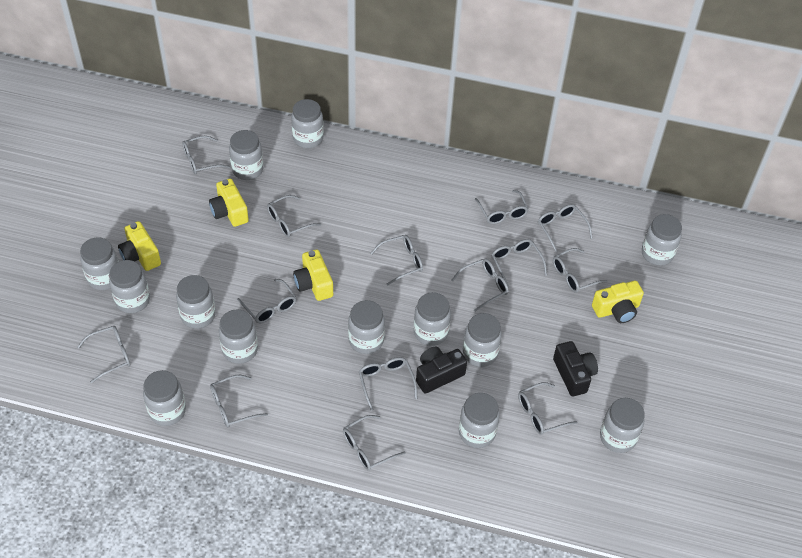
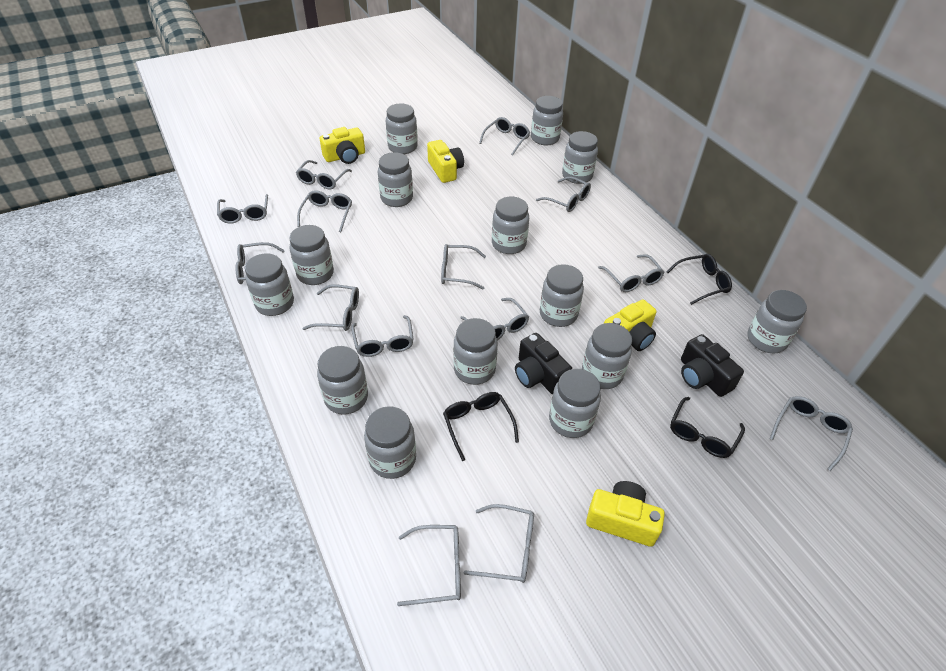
black glasses: 0 -> 3
grey jar: 13 -> 14

